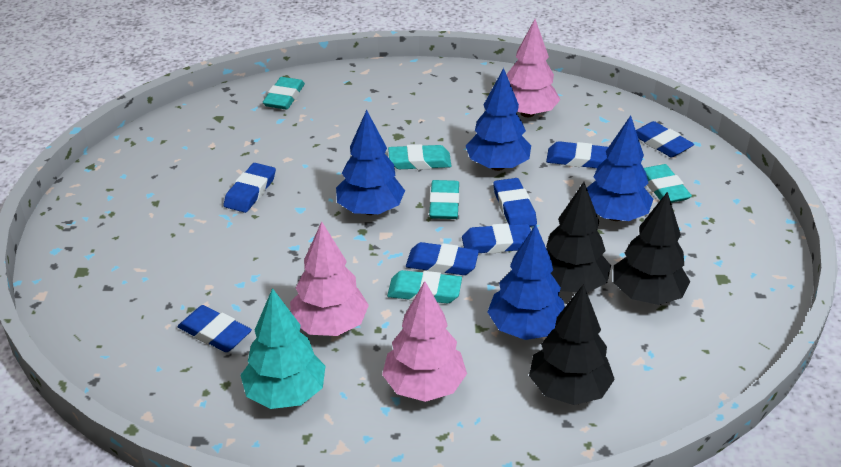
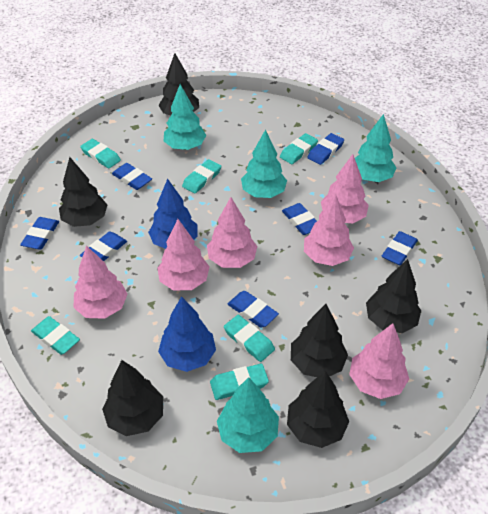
black tree: 3 -> 6
blue tree: 4 -> 2
pink tree: 3 -> 6
turquoise eraser: 5 -> 6
turquoise tree: 1 -> 4

